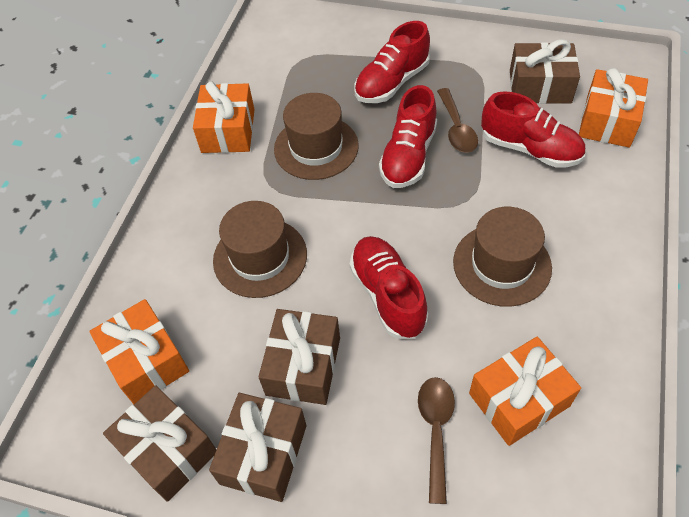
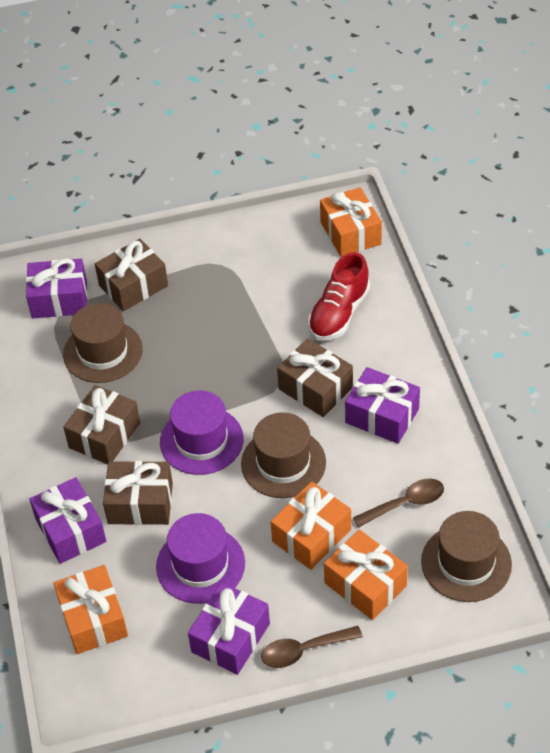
purple gift: 0 -> 4
purple hat: 0 -> 2
red shoe: 4 -> 1

